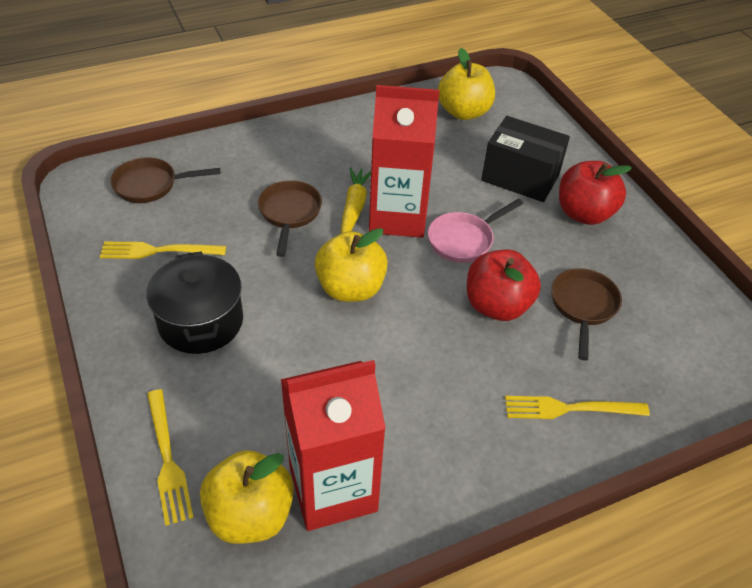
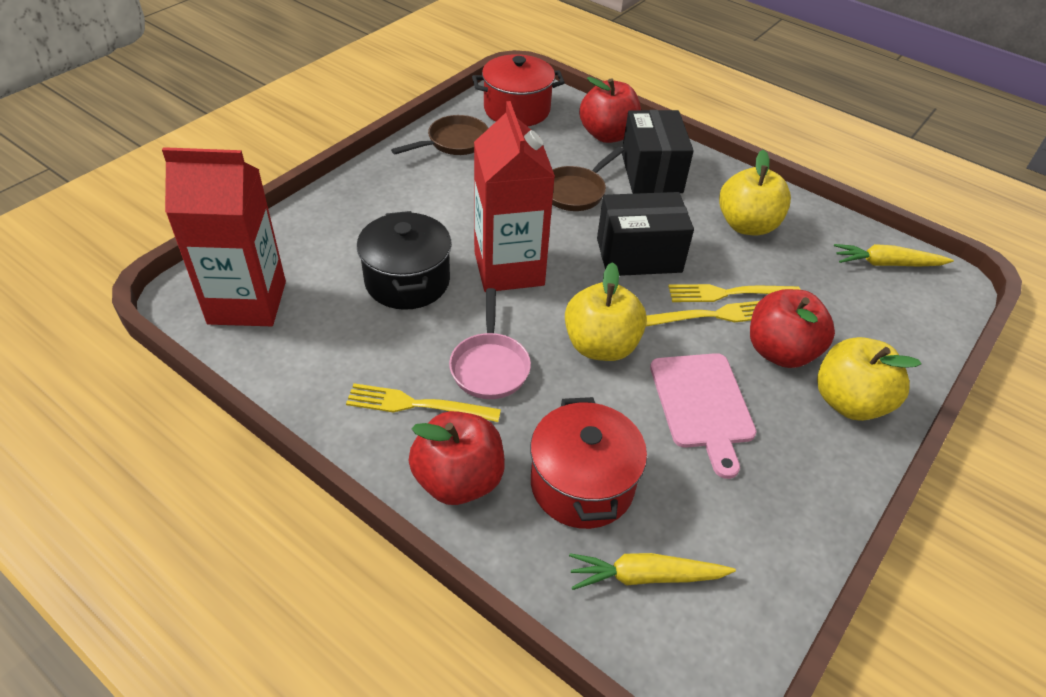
black box: 1 -> 2
brown pan: 3 -> 2
pink cutting board: 0 -> 1
red apple: 2 -> 3
red pot: 0 -> 2
yellow carrot: 1 -> 2

